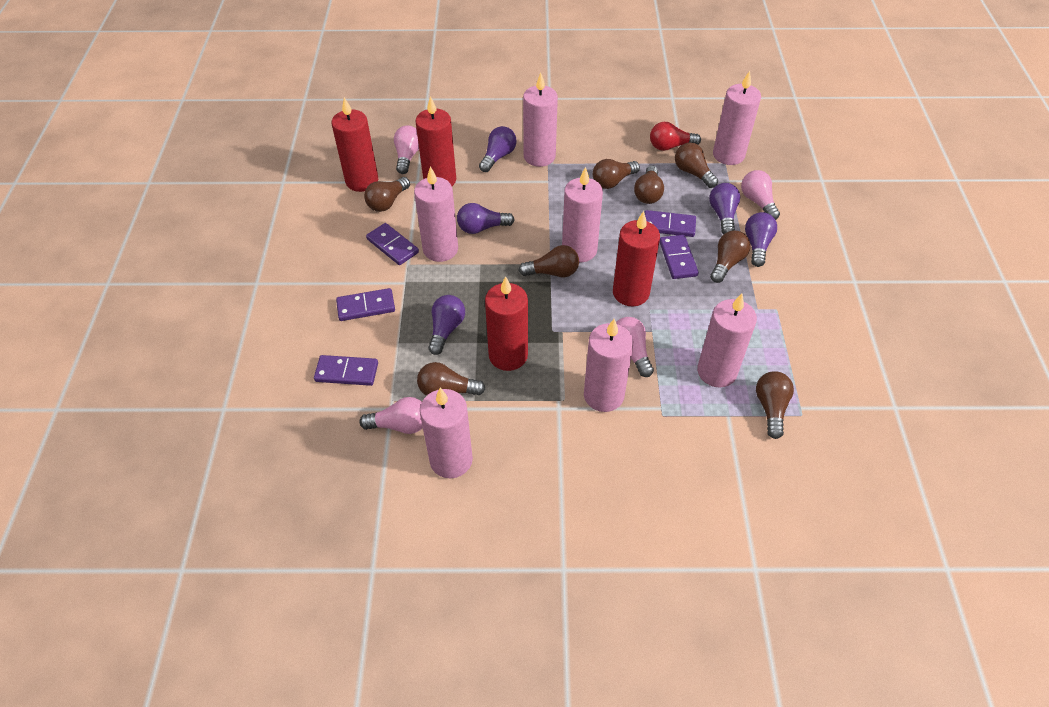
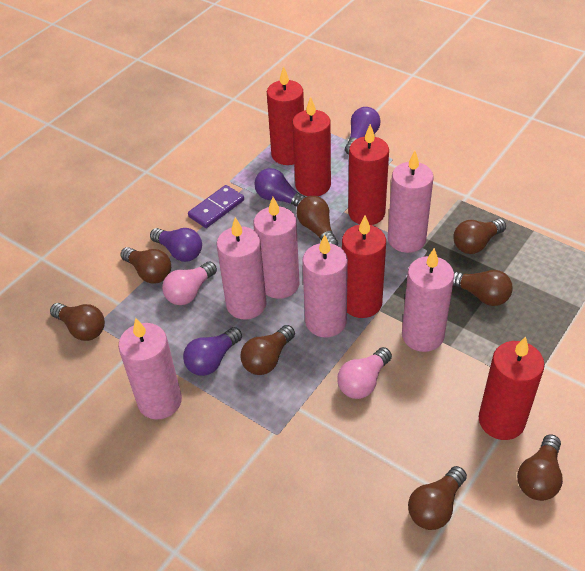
pink candle: 7 -> 6
pink light bulb: 4 -> 2
purple domino: 5 -> 1
purple light bulb: 5 -> 4
red candle: 4 -> 5
red light bulb: 1 -> 0

